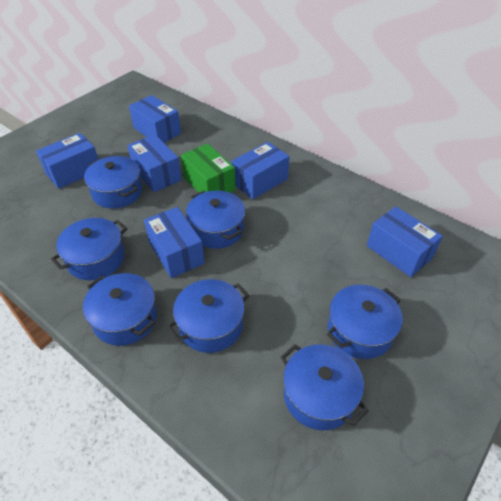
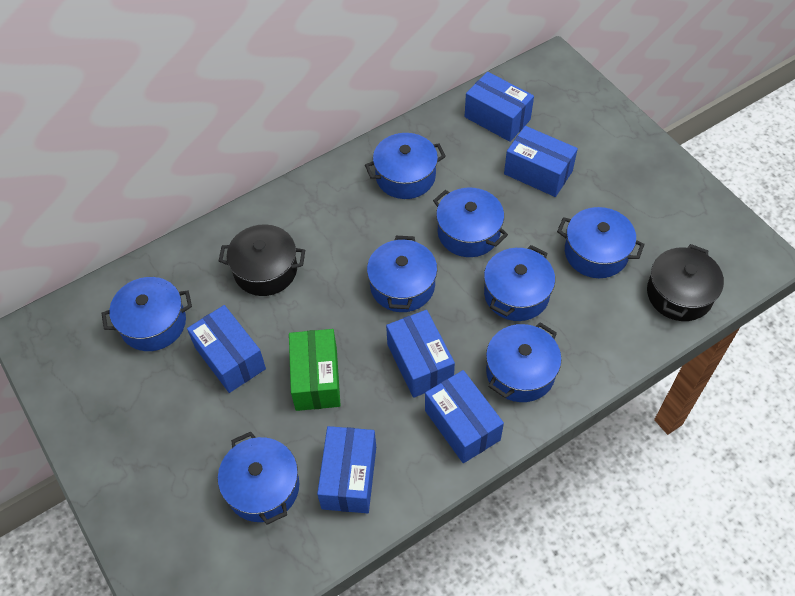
black pot: 0 -> 2
blue pot: 7 -> 8

